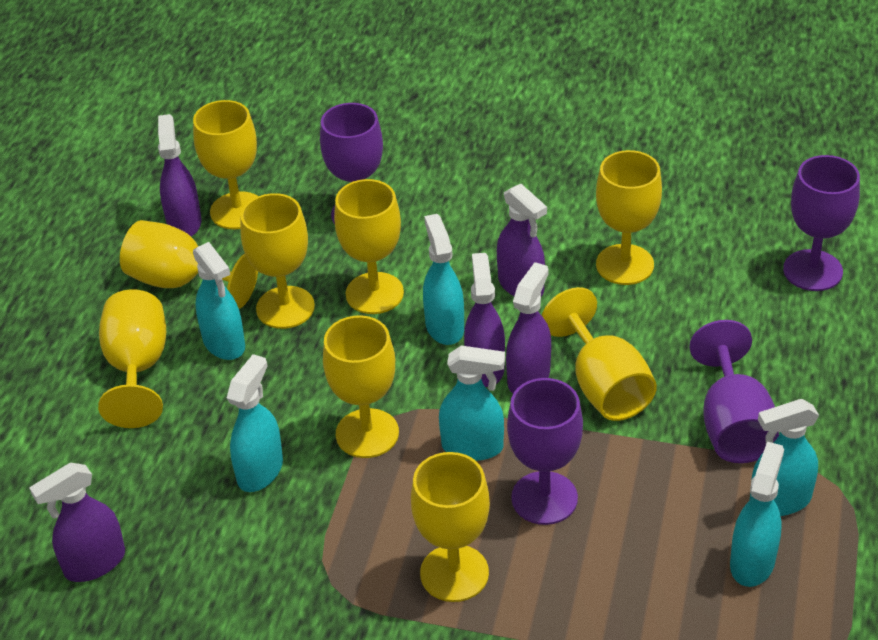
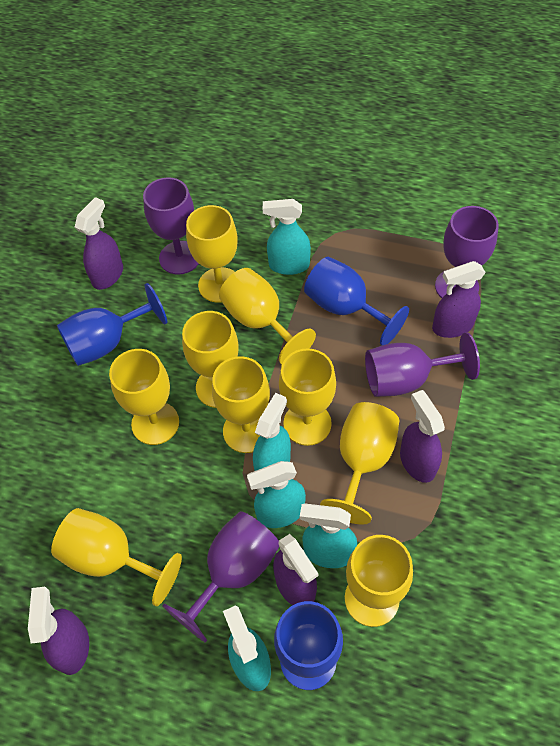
blue goblet: 0 -> 3
turquoise spray bottle: 6 -> 5

